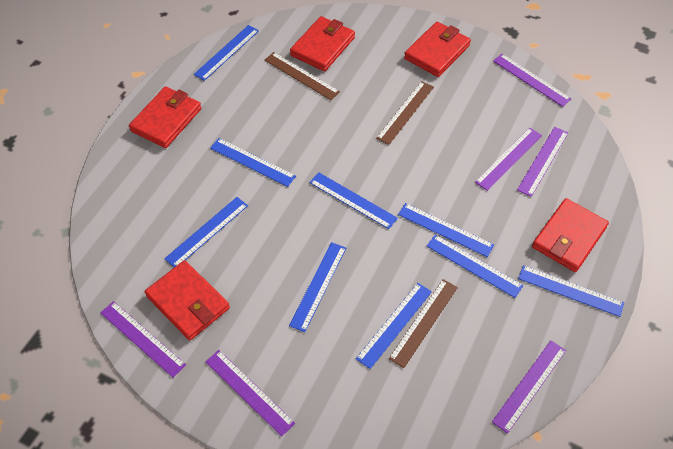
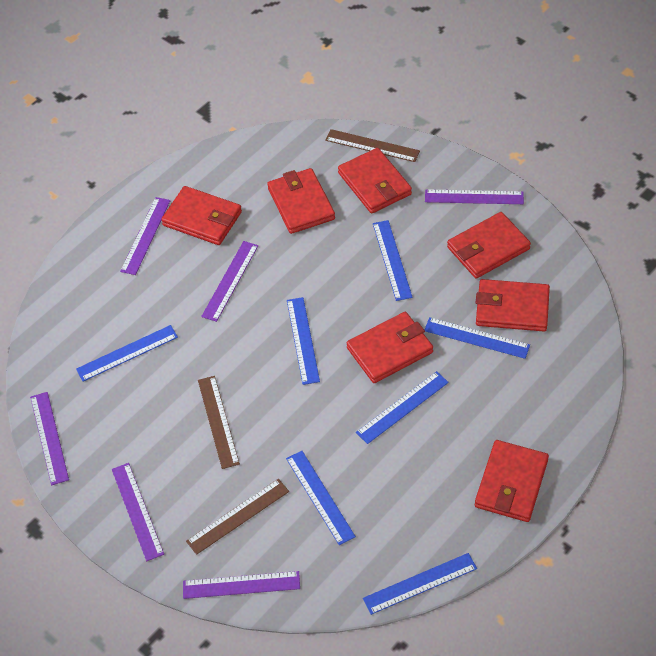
blue ruler: 9 -> 7
red wallet: 5 -> 7

